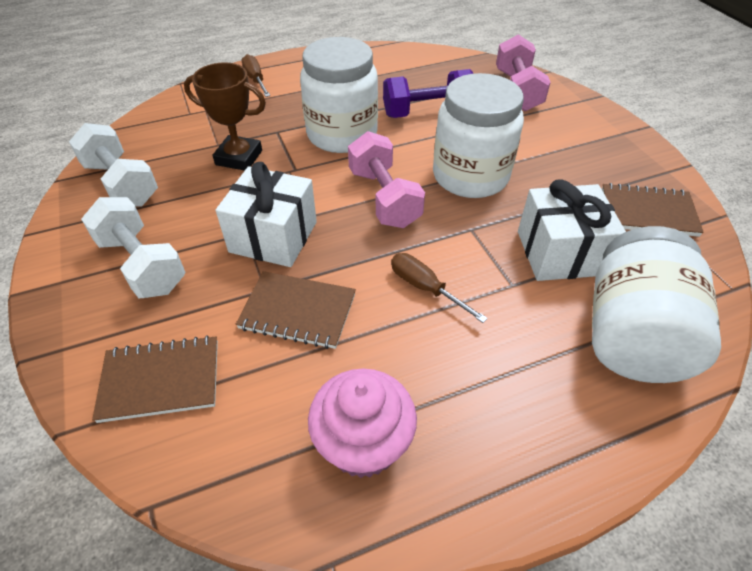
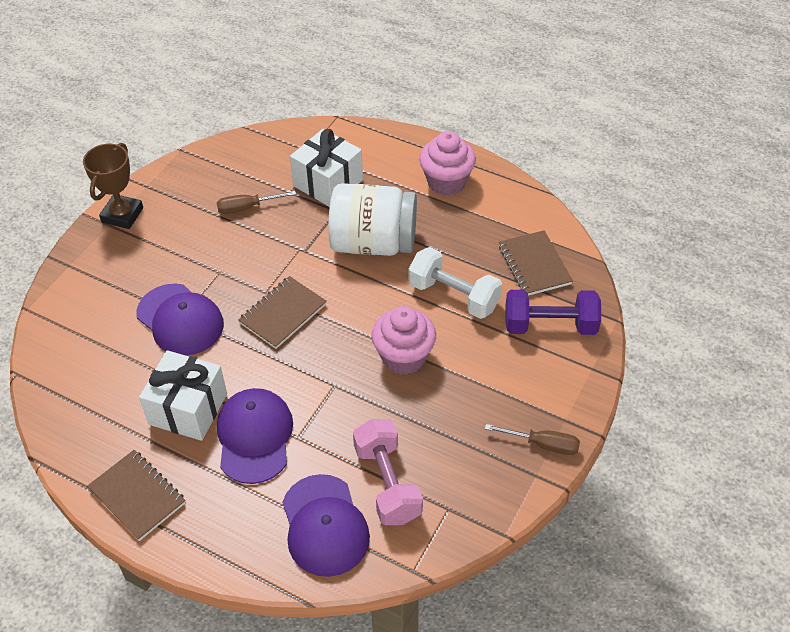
pink cupcake: 1 -> 2
pink dumbbell: 2 -> 1
purple cap: 0 -> 3
white dumbbell: 2 -> 1
white jar: 3 -> 1

